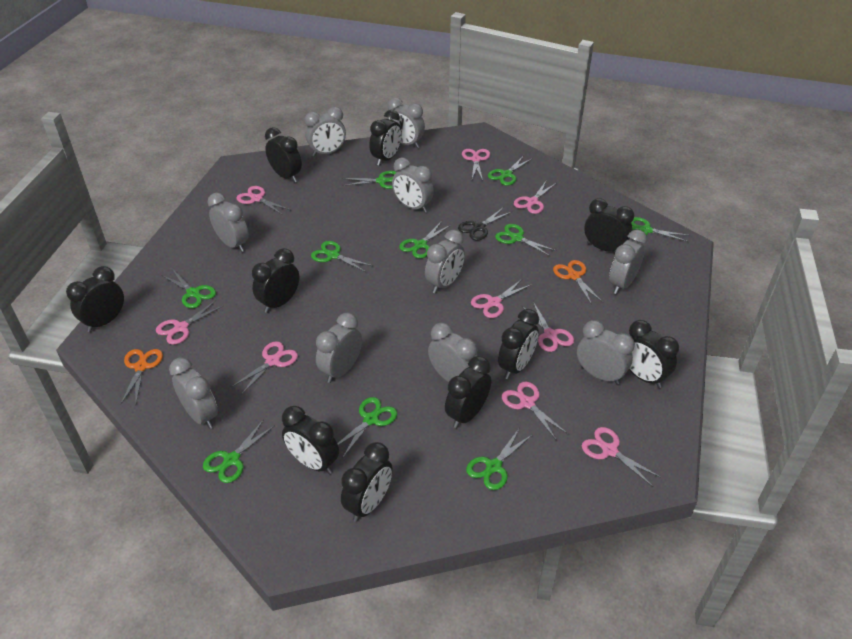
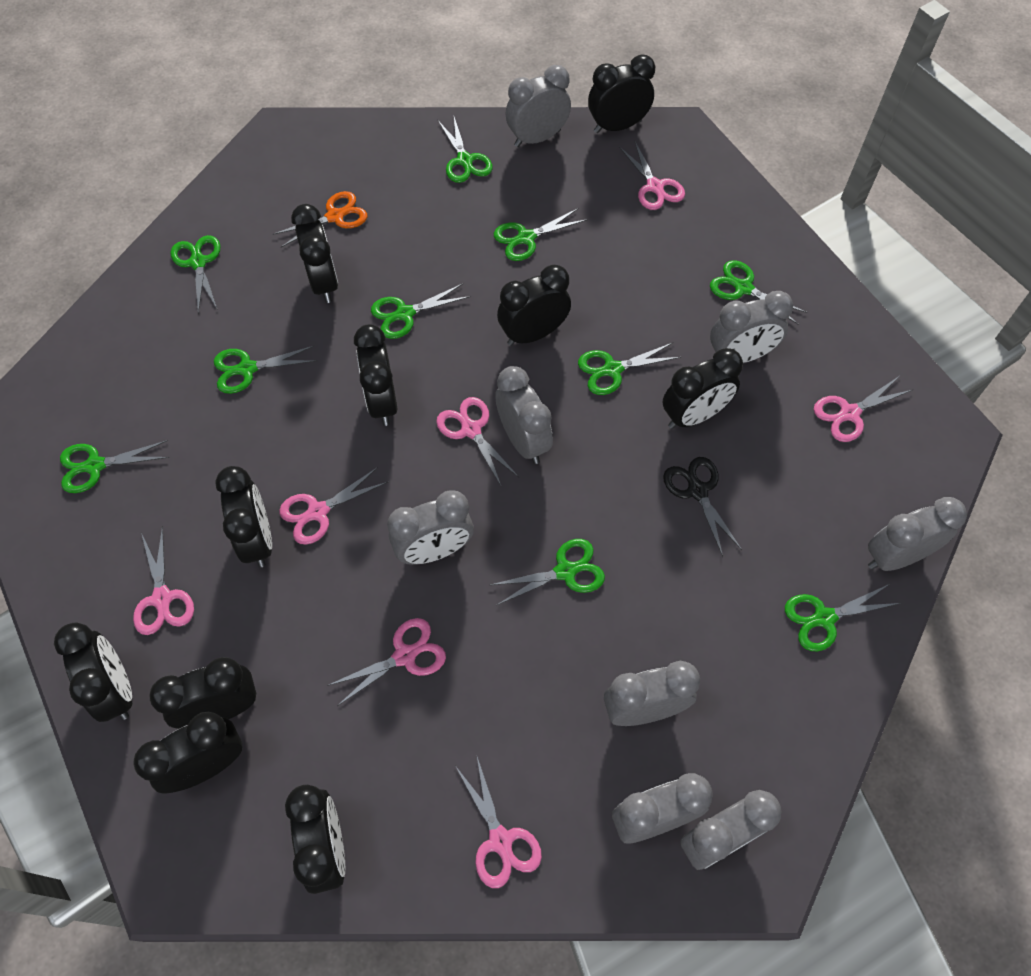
grey clock: 10 -> 8
orange scissors: 2 -> 1
pink scissors: 9 -> 7

